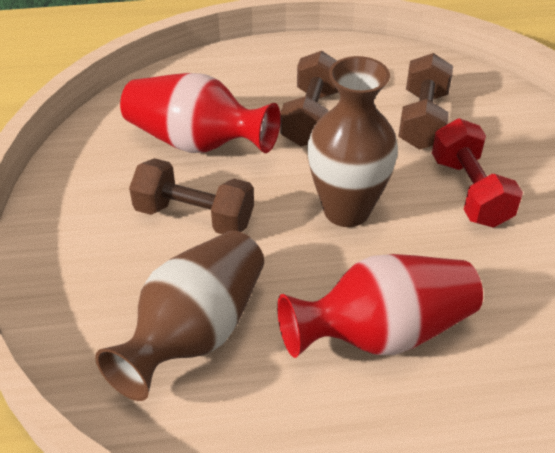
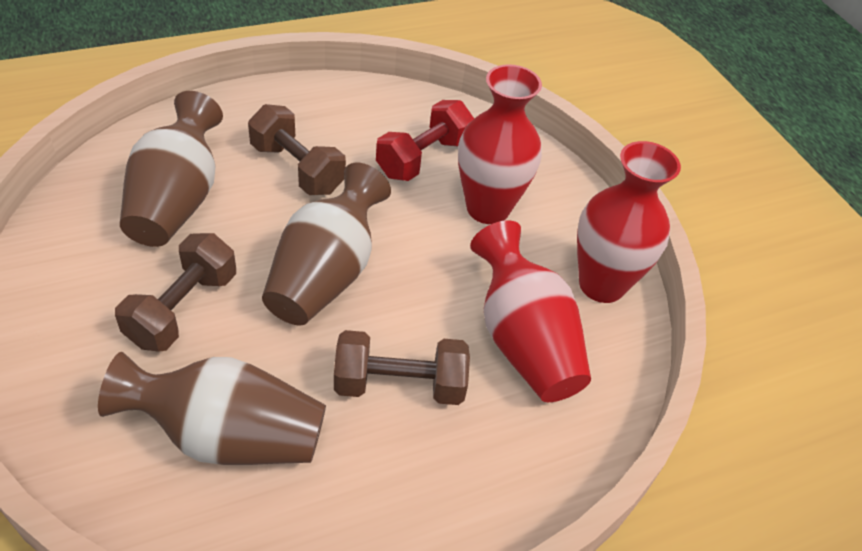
brown vase: 2 -> 3
red vase: 2 -> 3

